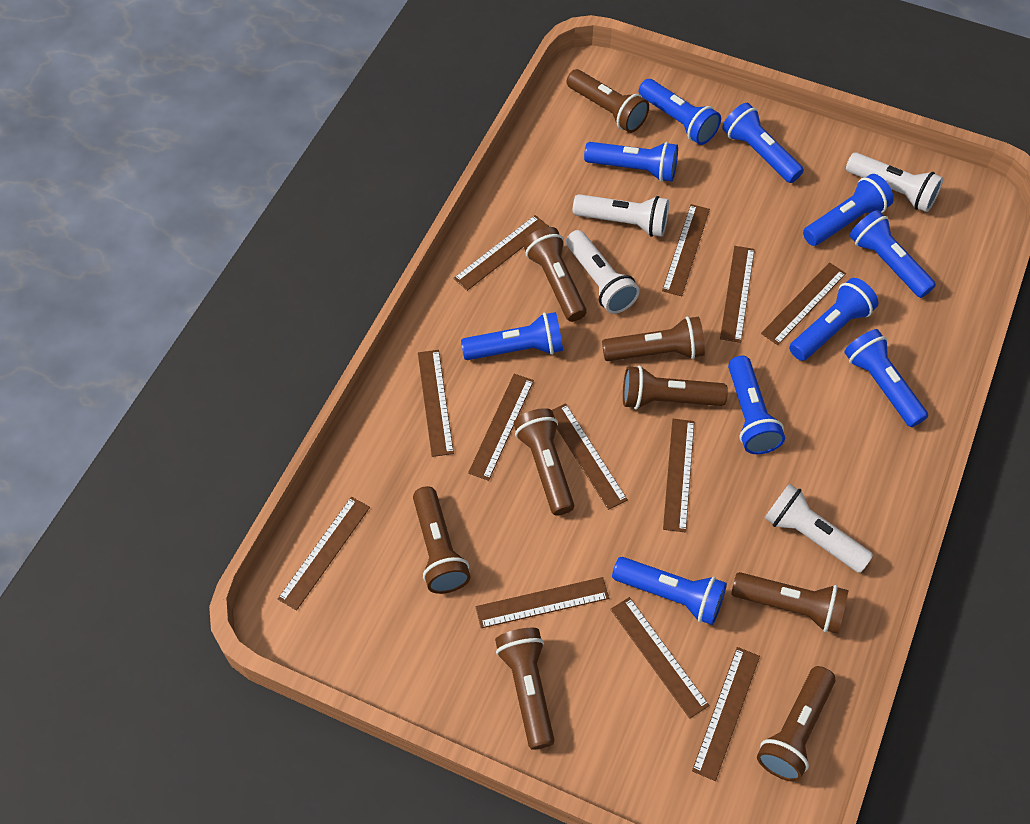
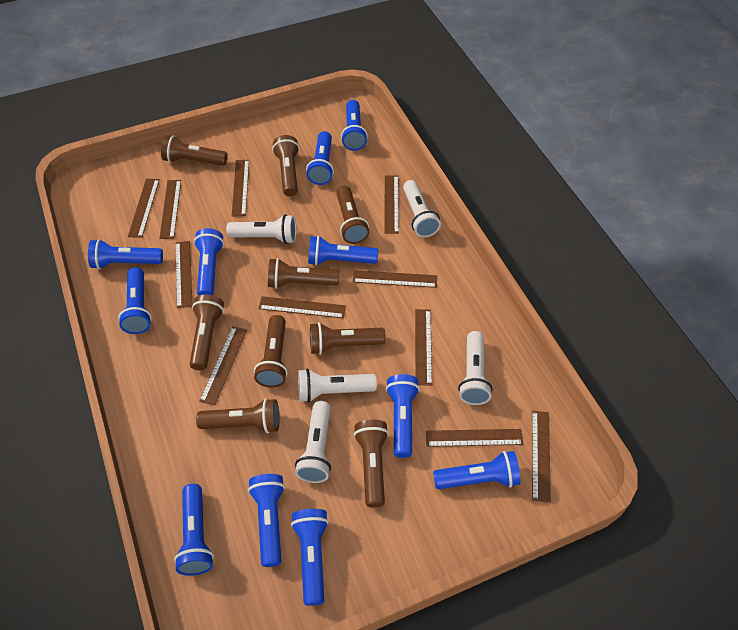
blue flashlight: 10 -> 11
brown ruler: 12 -> 11
white flashlight: 4 -> 5

